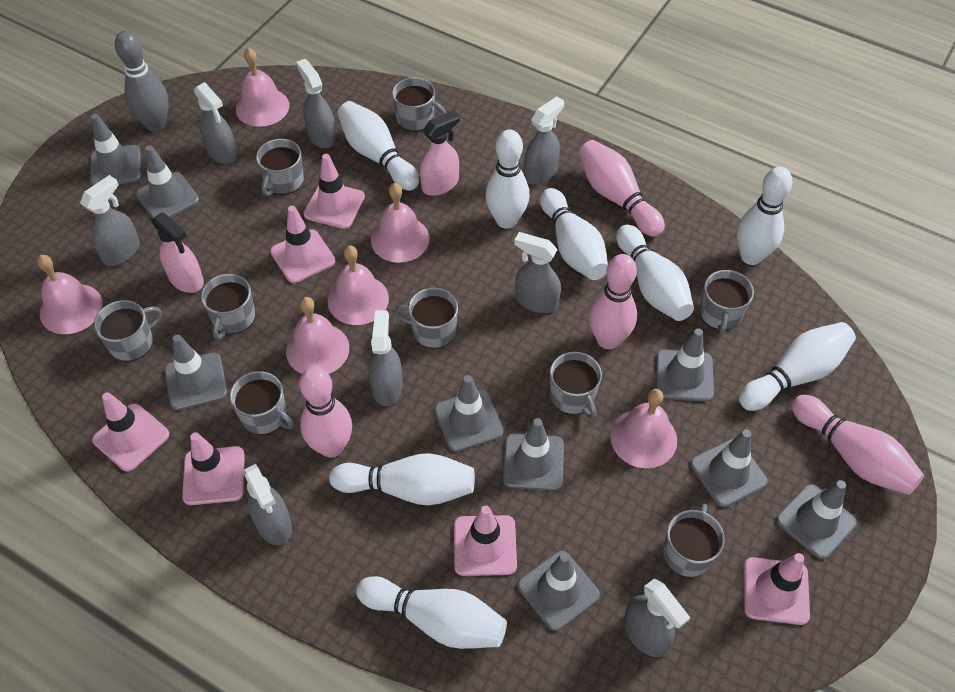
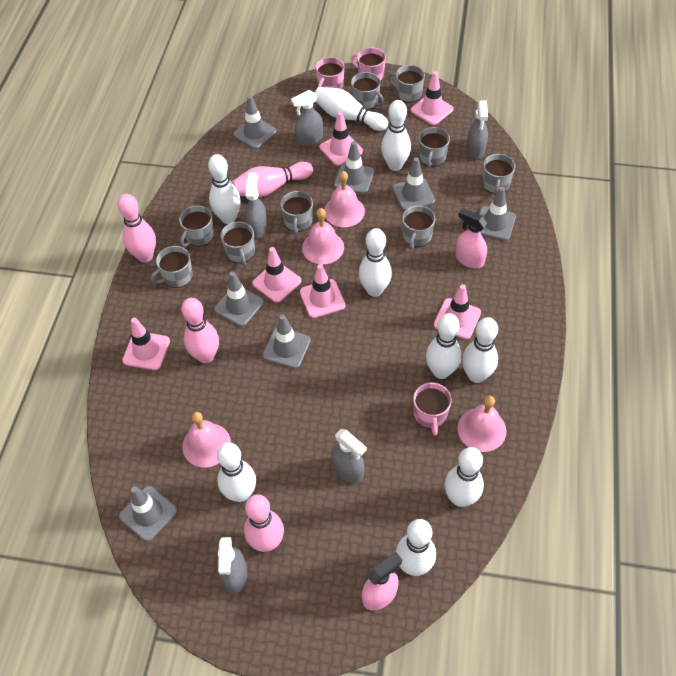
grey bowling pin: 1 -> 0
grey spray bottle: 8 -> 5
grey traffic cone: 9 -> 7
pink bell: 6 -> 4
pink mug: 0 -> 3
white bowling pin: 8 -> 9

